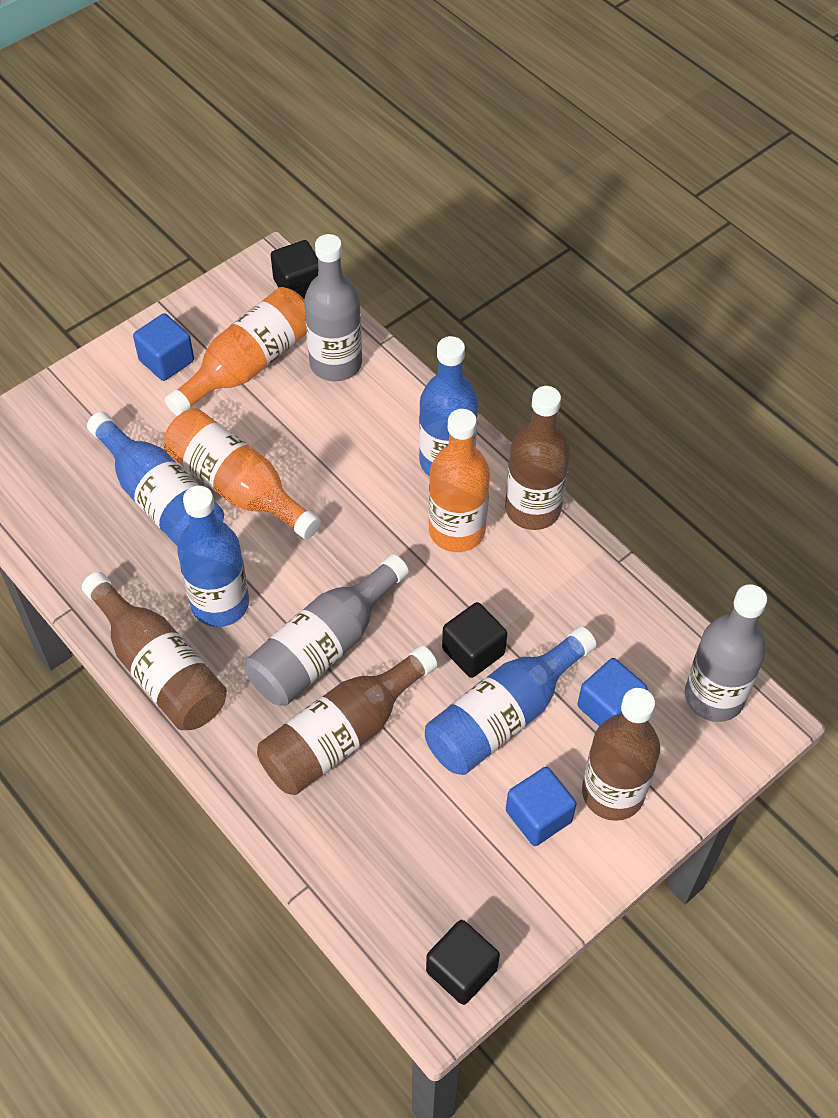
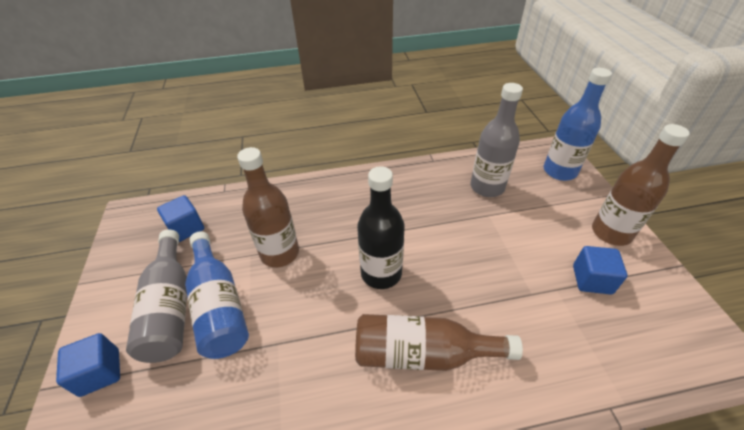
black bottle: 0 -> 1
black cube: 3 -> 0
blue bottle: 4 -> 2
brown bottle: 4 -> 3
grey bottle: 3 -> 2
orange bottle: 3 -> 0

